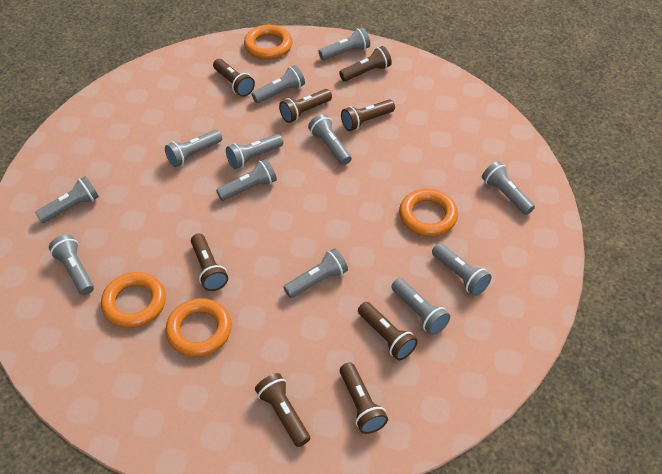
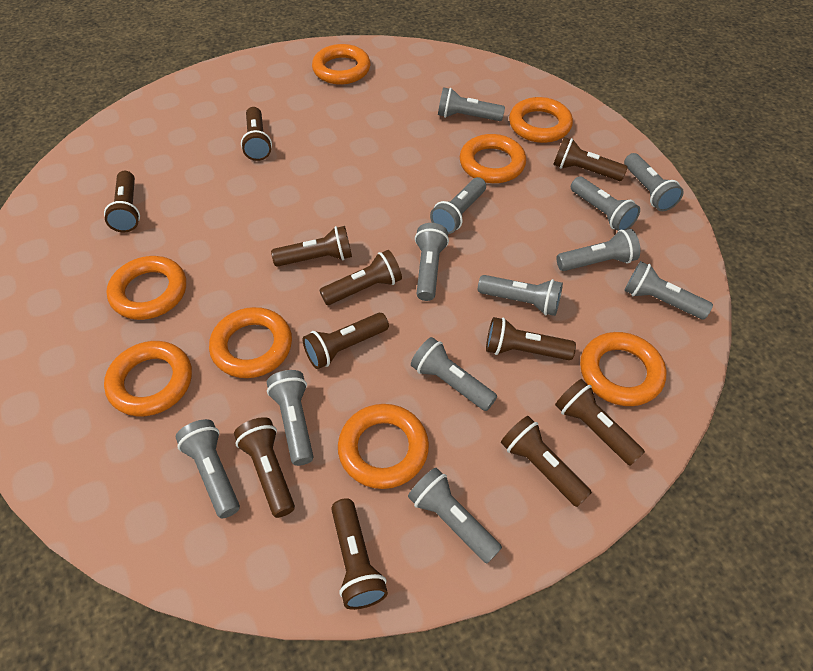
brown flashlight: 8 -> 11
orange ring: 4 -> 8

